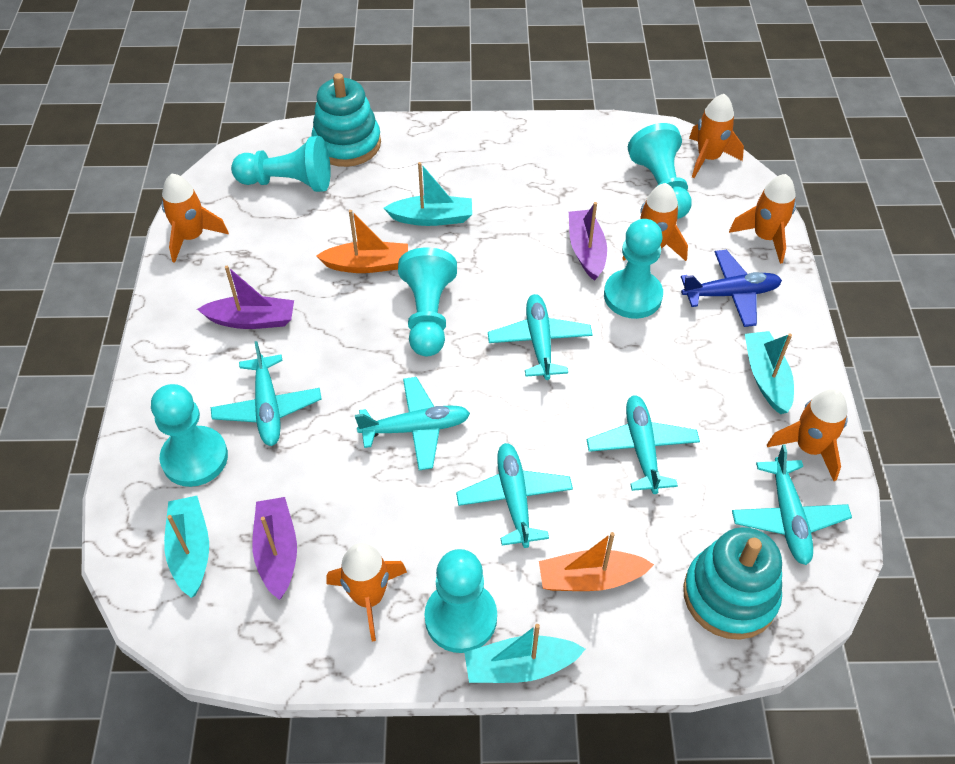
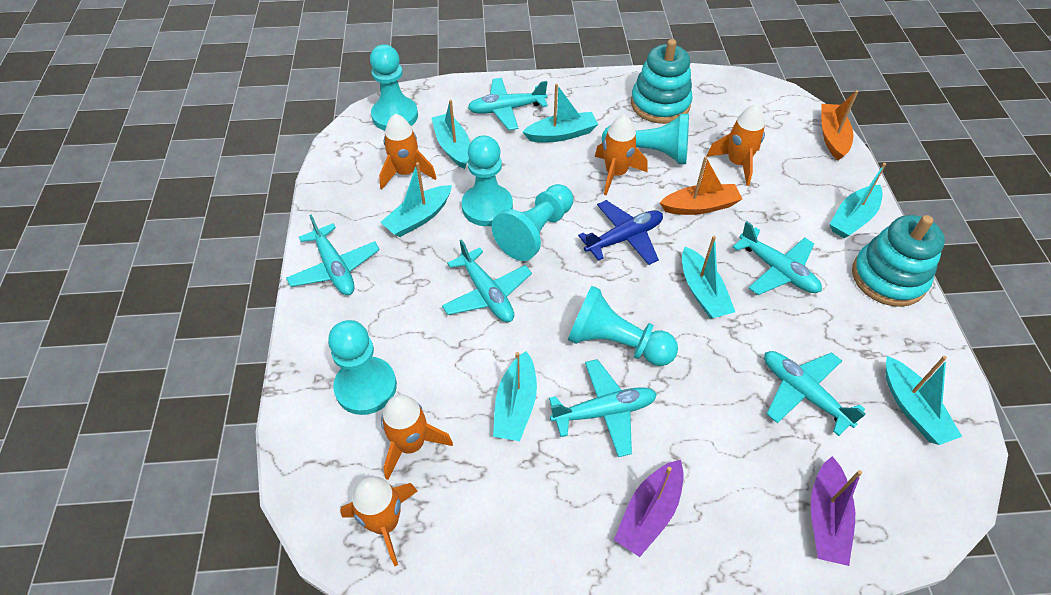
orange rocket: 6 -> 5
purple boat: 3 -> 2
turquoise boat: 4 -> 7

